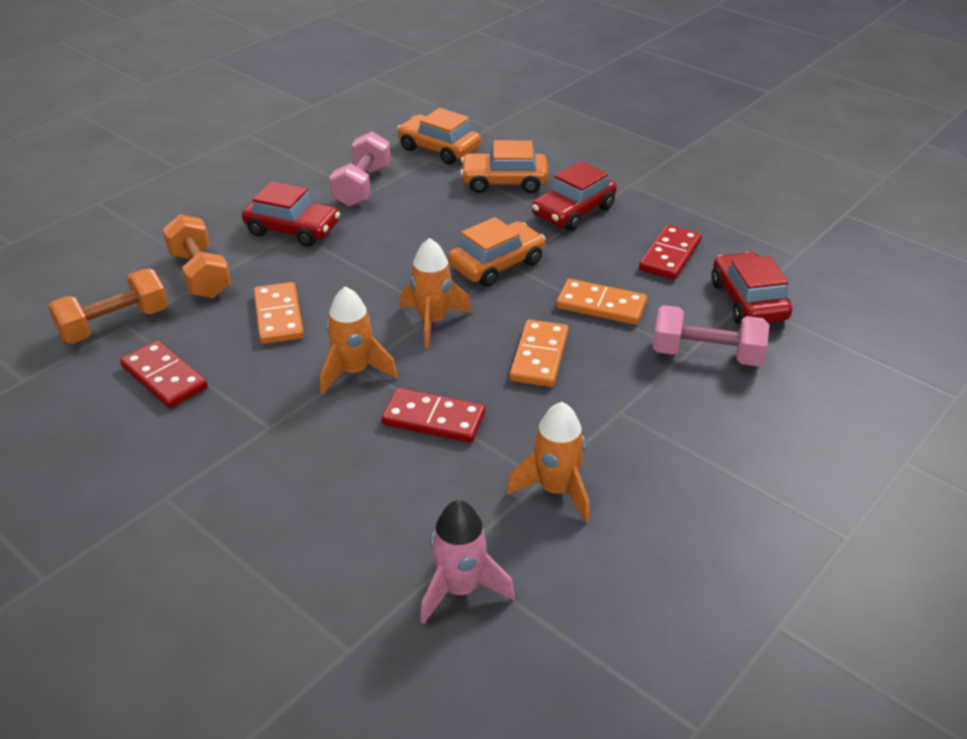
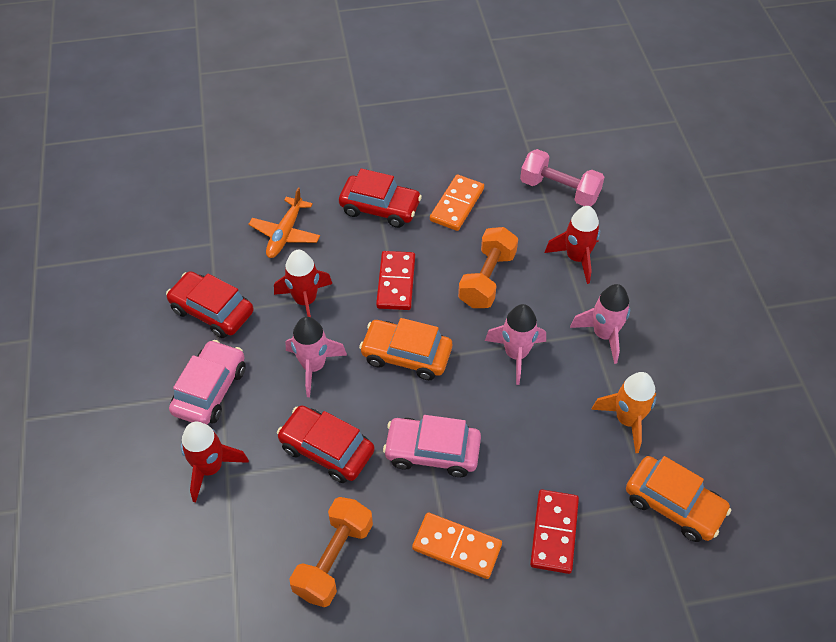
orange car: 3 -> 2
orange domino: 3 -> 2
orange plane: 0 -> 1
orange rocket: 3 -> 1
pink car: 0 -> 2
pink dumbbell: 2 -> 1
pink rocket: 1 -> 3
red domino: 3 -> 2
red rocket: 0 -> 3

